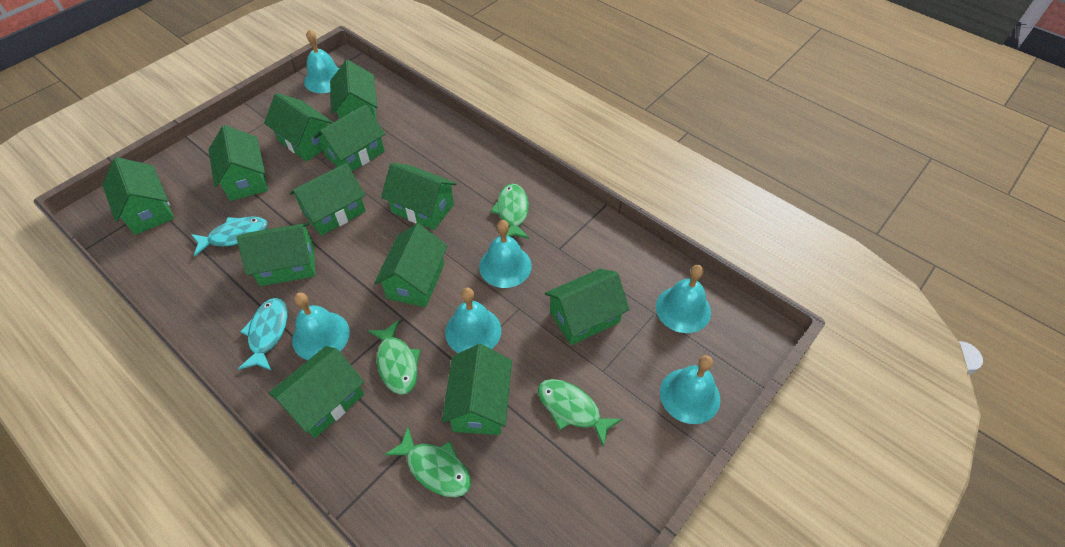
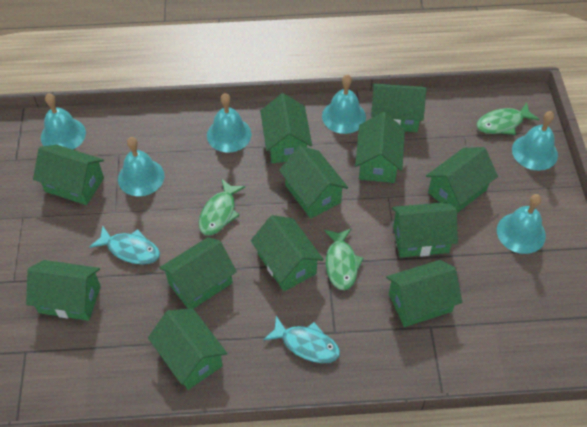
green fish: 4 -> 3

